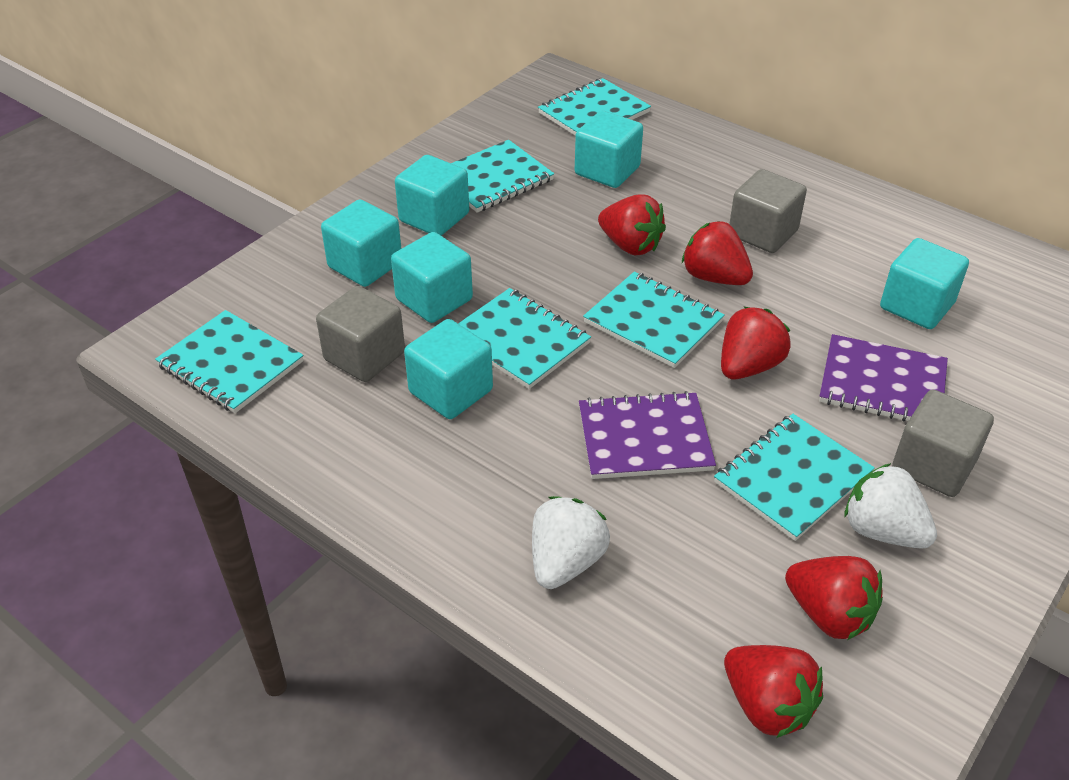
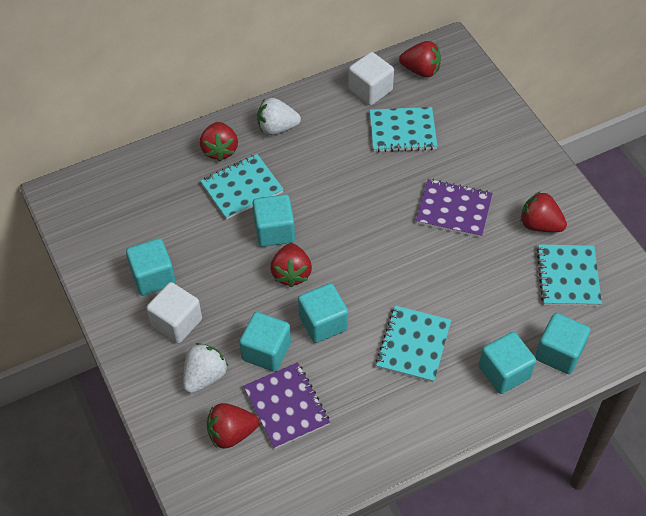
grey cube: 3 -> 0
turquoise notebook: 6 -> 4
white cube: 0 -> 2

